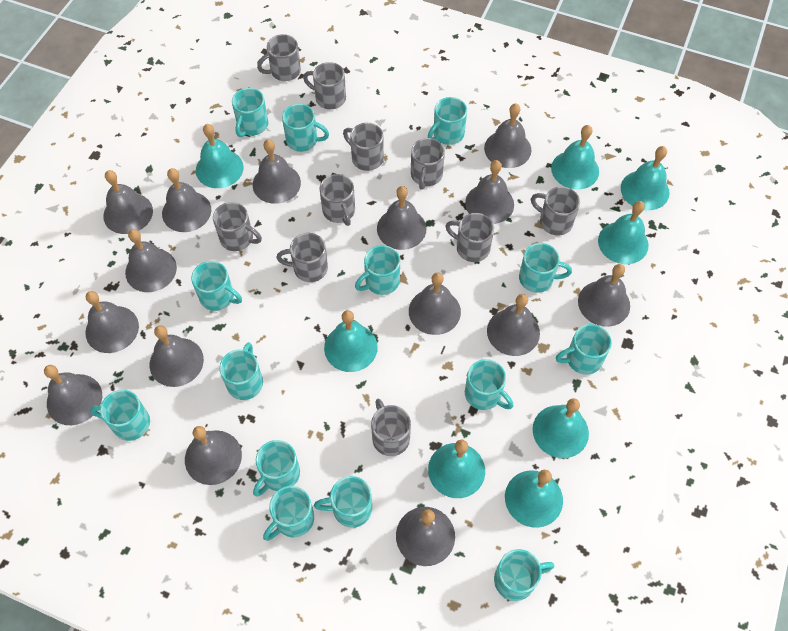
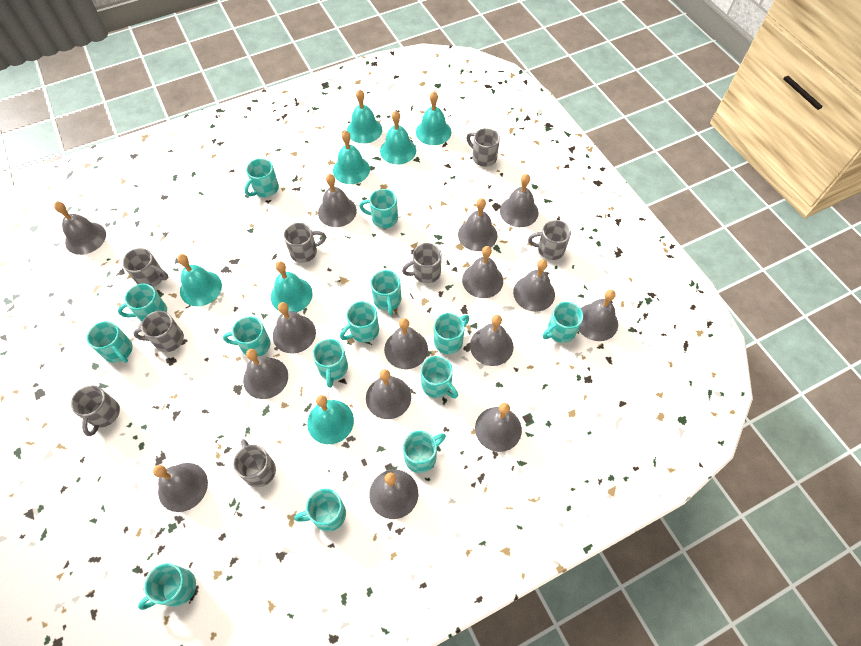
grey mug: 10 -> 8
turquoise bell: 8 -> 7

